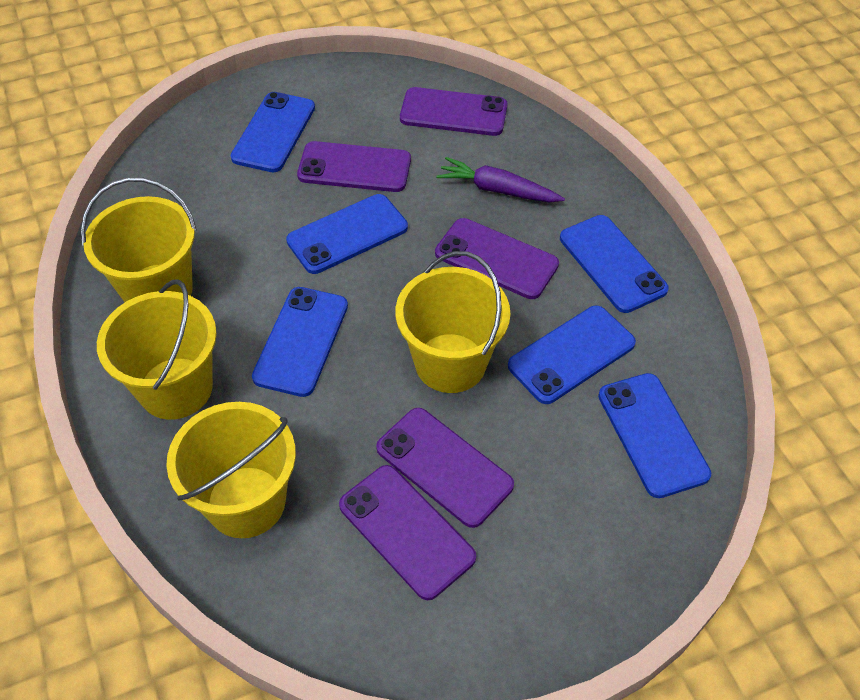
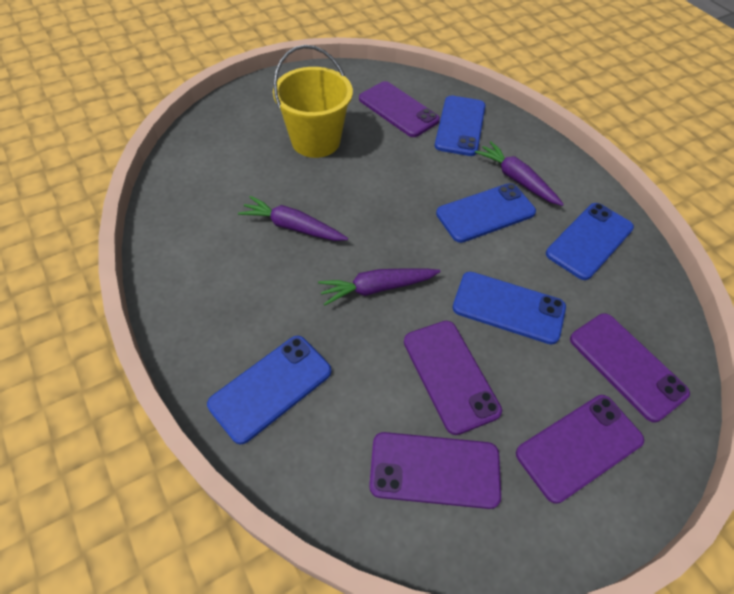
blue phone: 6 -> 5
purple carrot: 1 -> 3
yellow bucket: 4 -> 1

